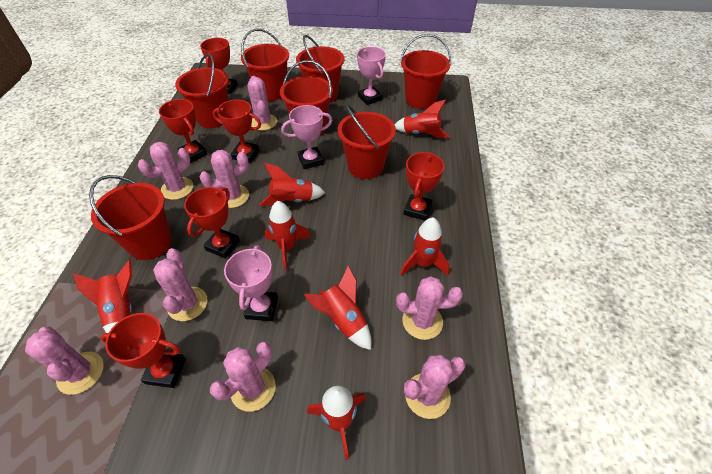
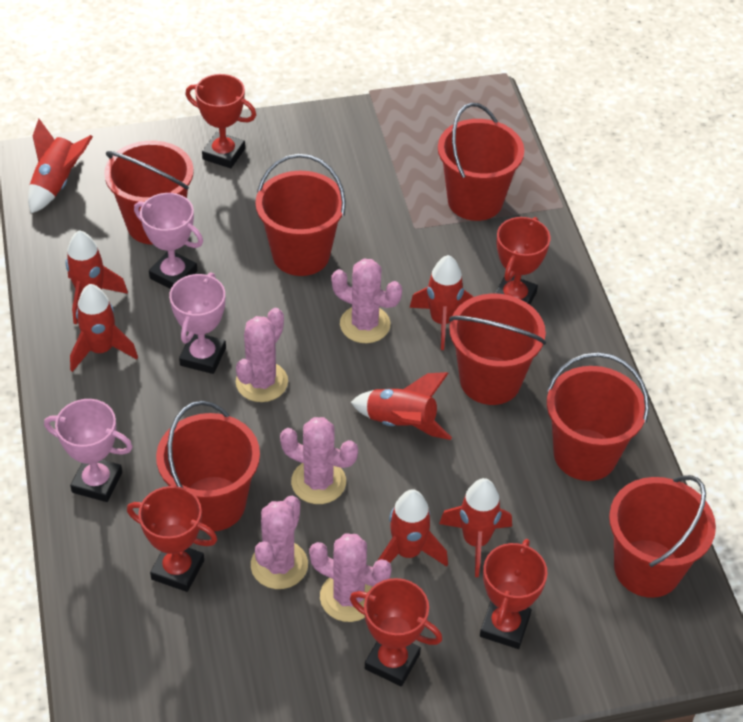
pink cactus: 8 -> 5
red trophy: 6 -> 5

